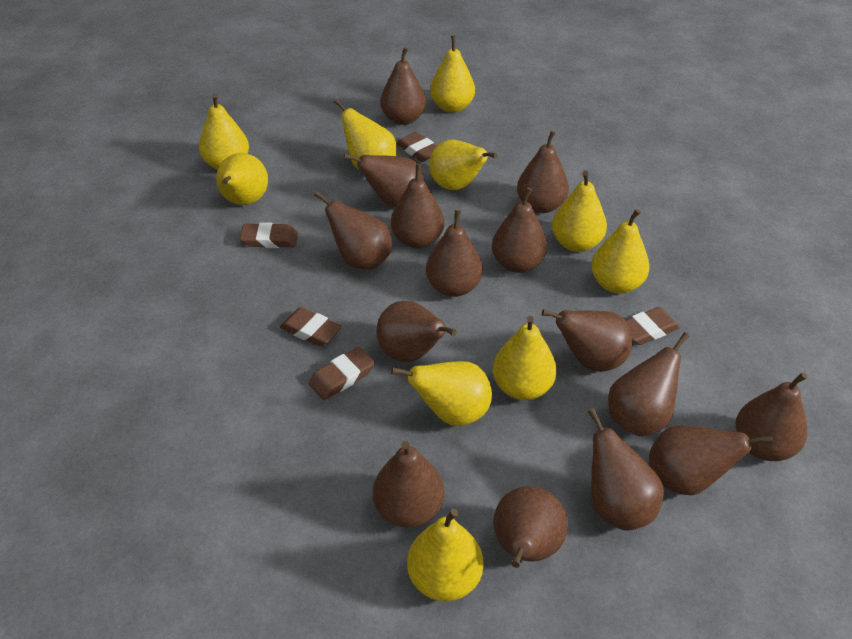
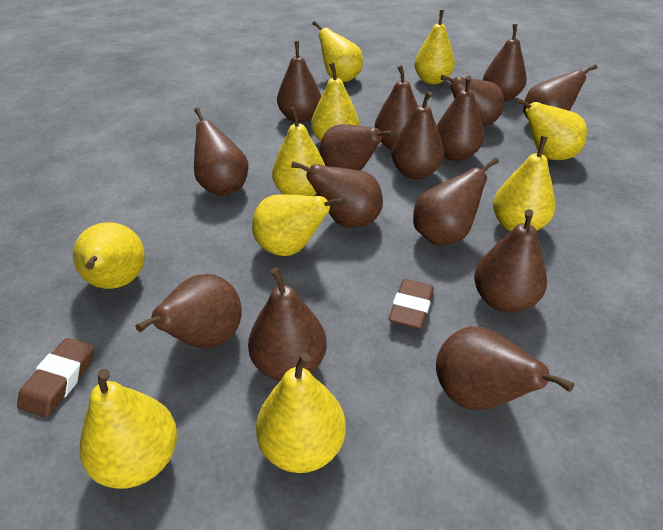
brown eraser: 5 -> 2

